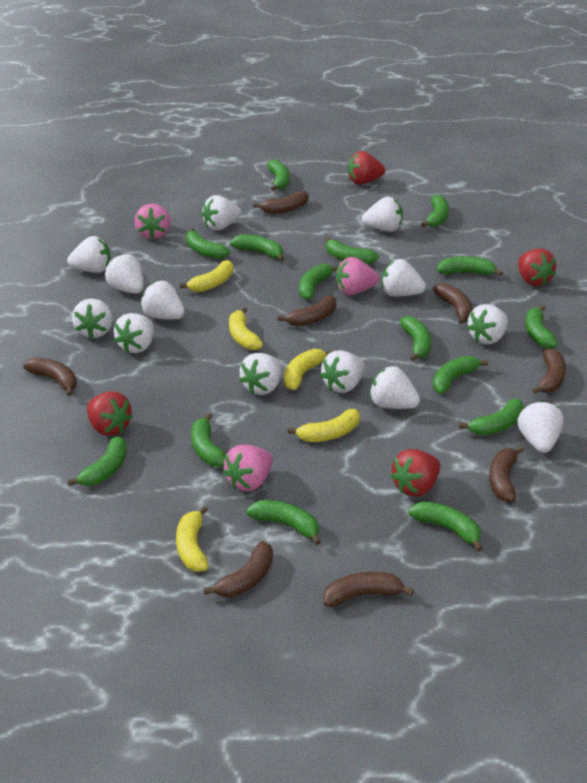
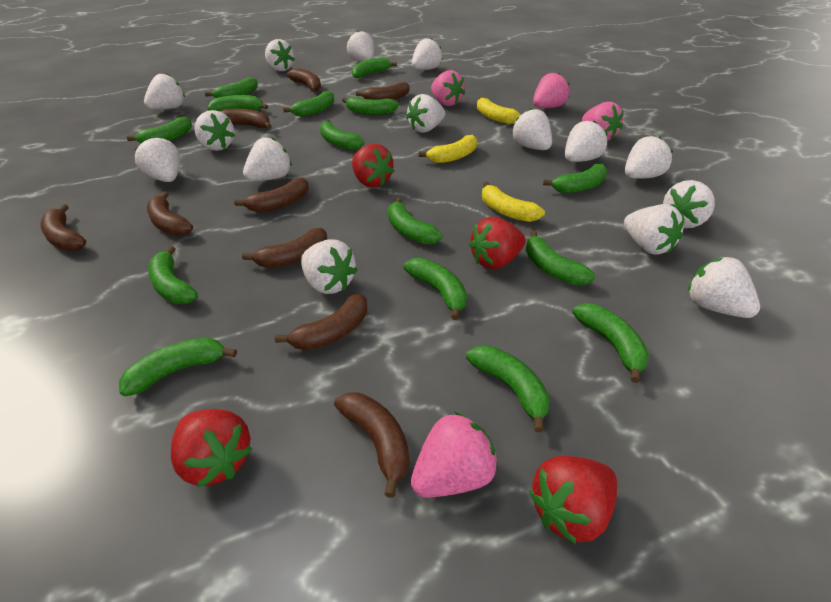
brown banana: 8 -> 9
pink strawberry: 3 -> 4
white strawberry: 13 -> 15
yellow banana: 5 -> 3

